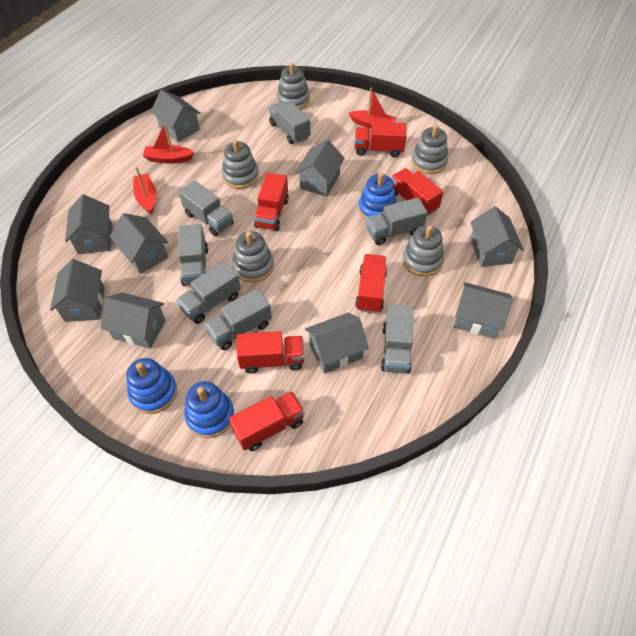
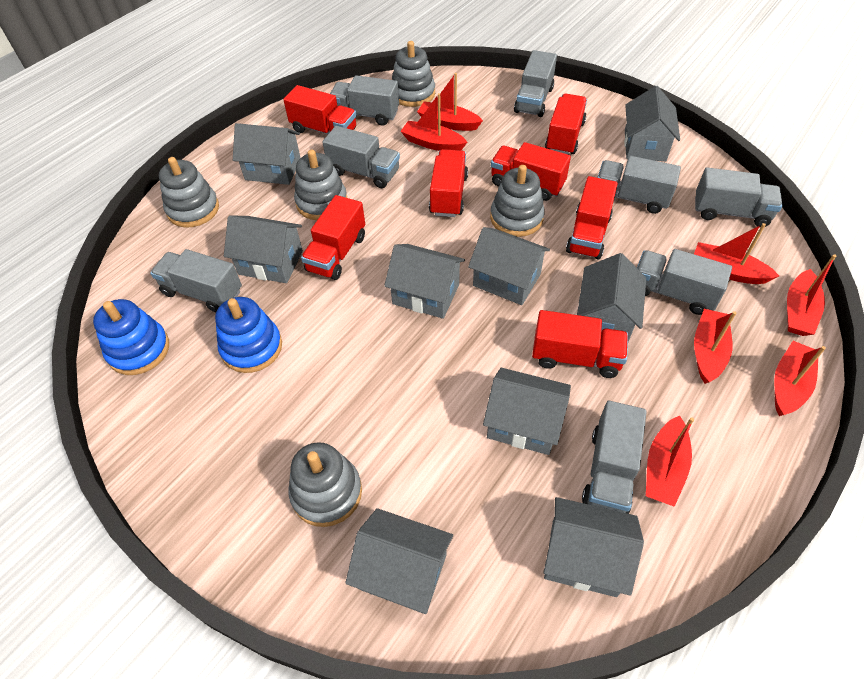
blue stacking toy: 3 -> 2
grey truck: 7 -> 8
red boat: 3 -> 7
red truck: 6 -> 7

